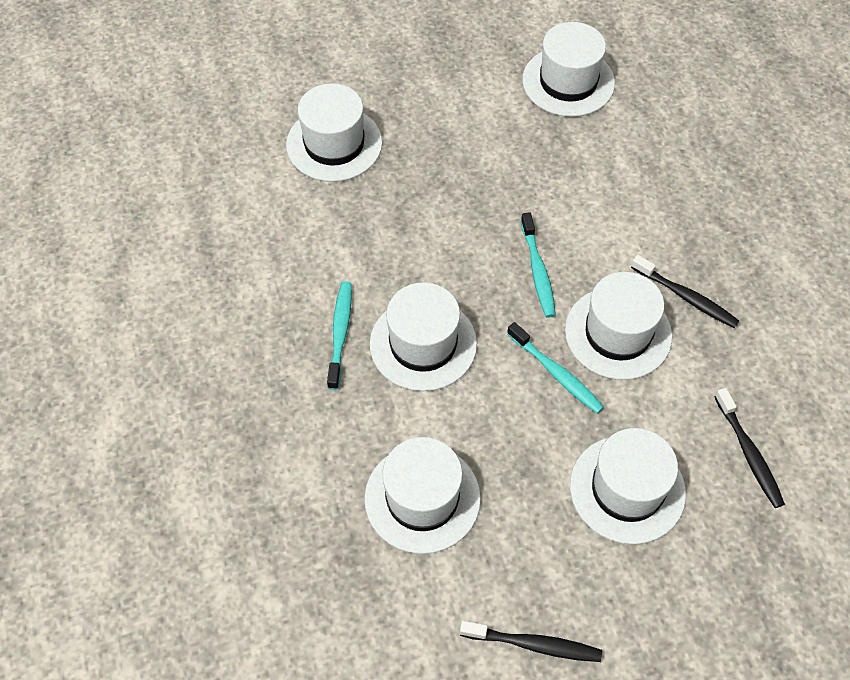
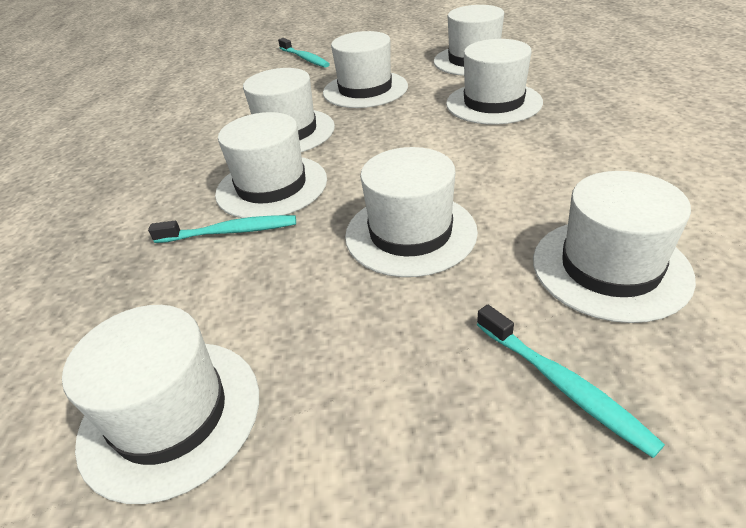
black toothbrush: 3 -> 0
white hat: 6 -> 8

